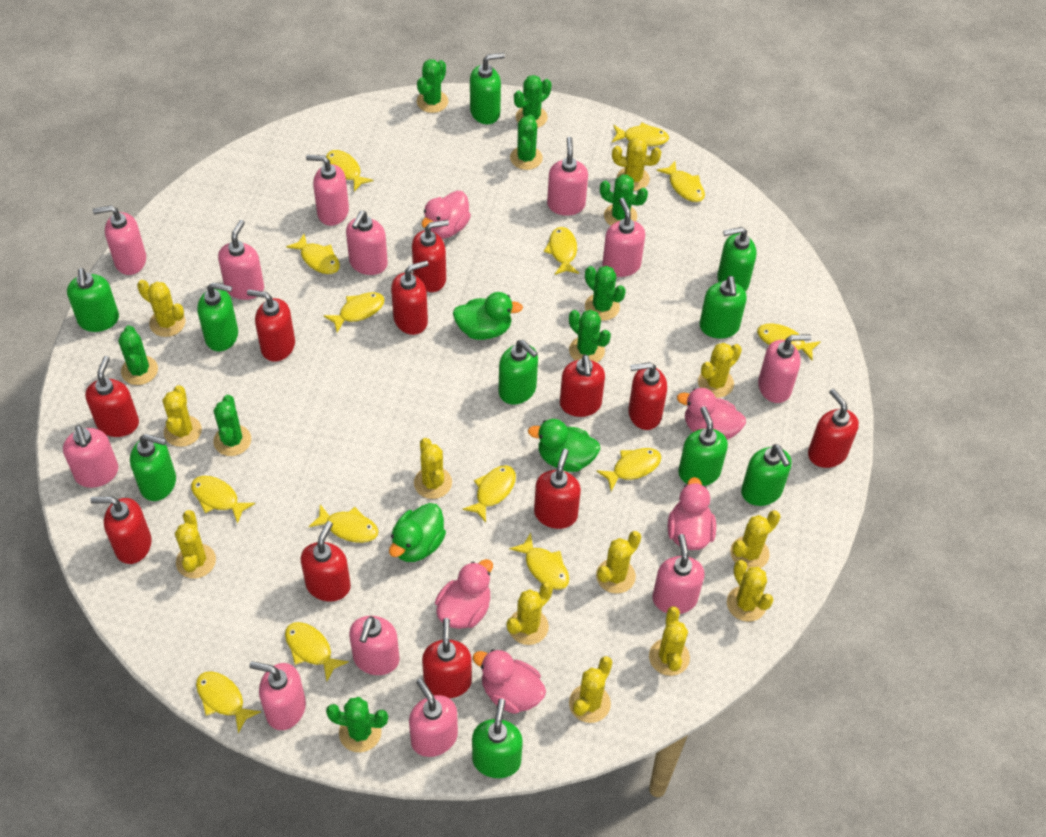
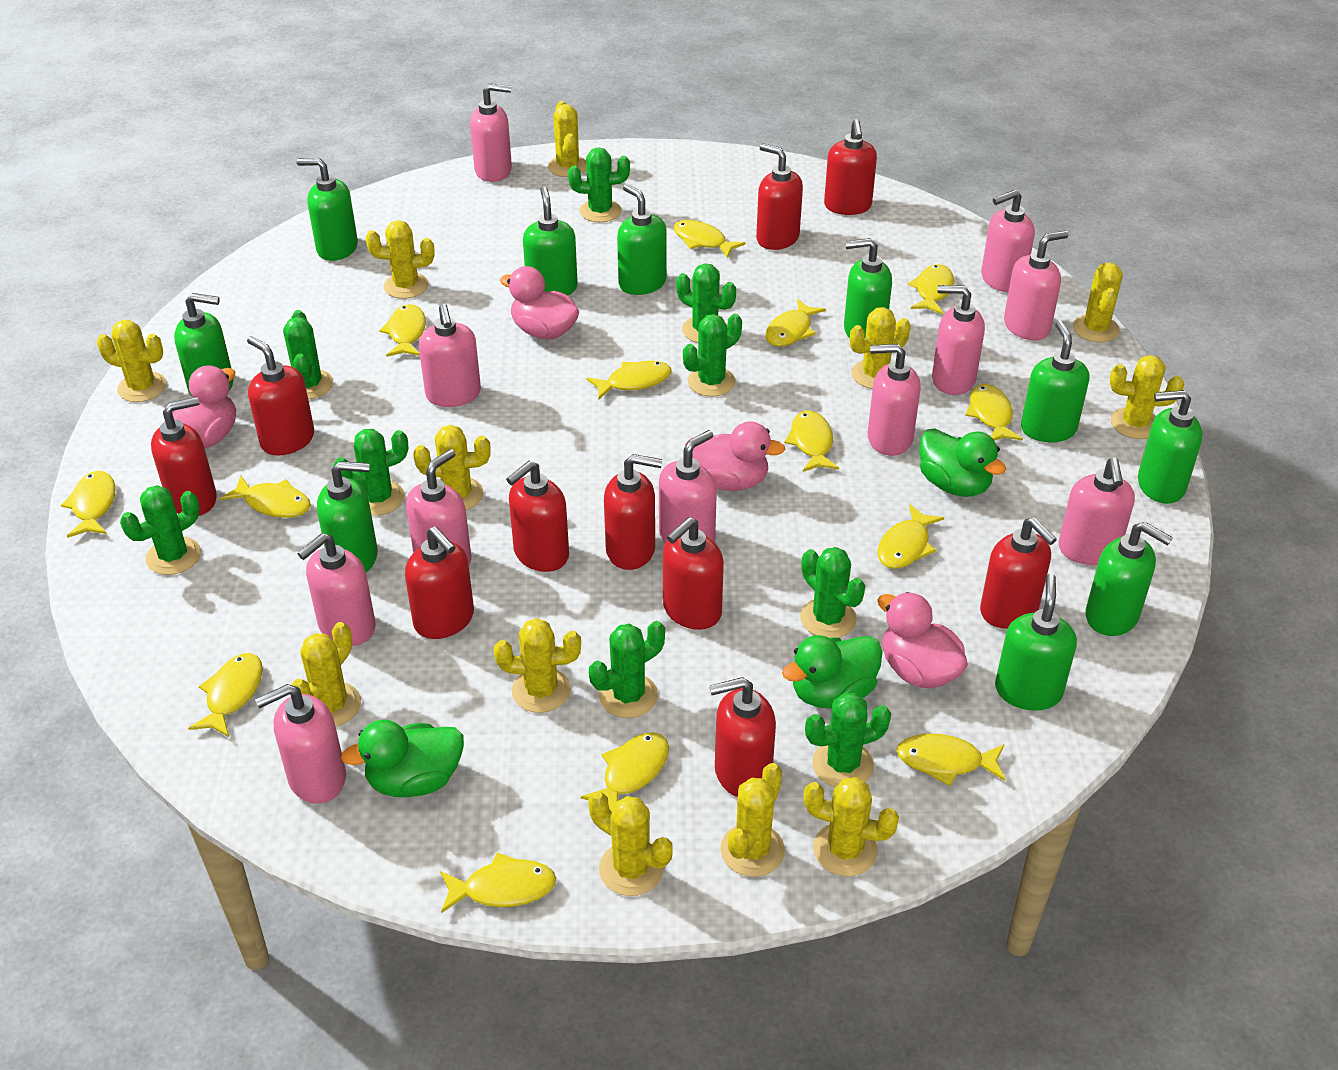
pink duck: 5 -> 4
pink soap dispenser: 12 -> 11
red soap dispenser: 11 -> 10

